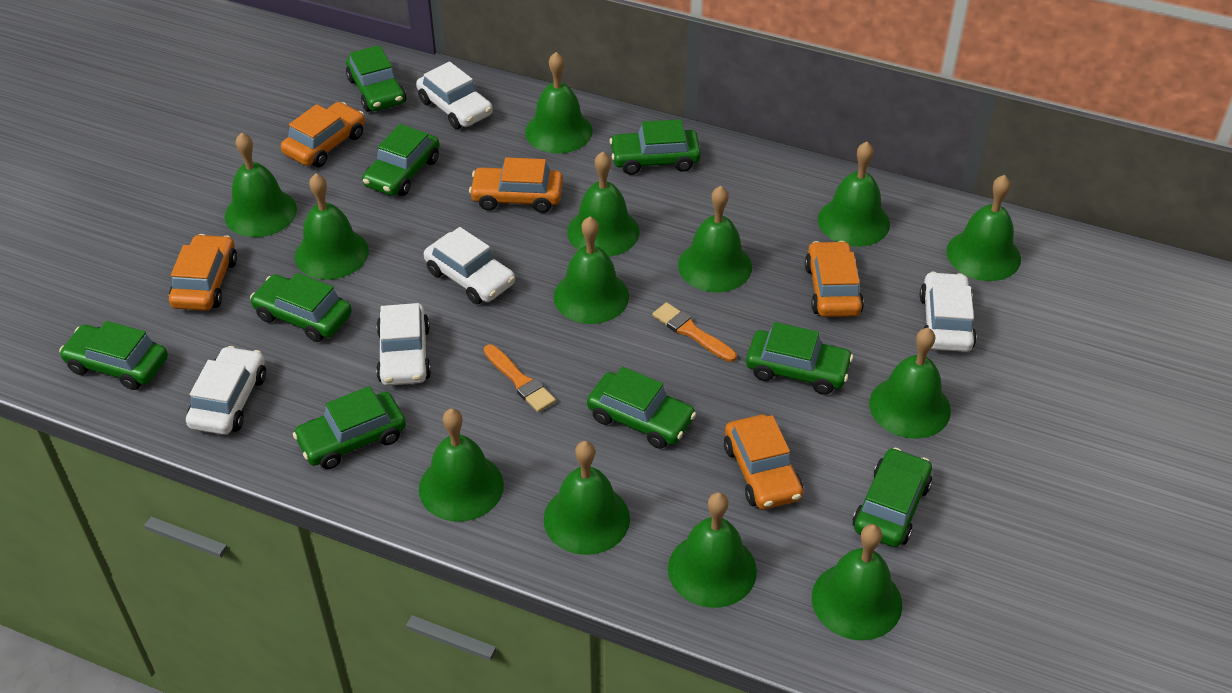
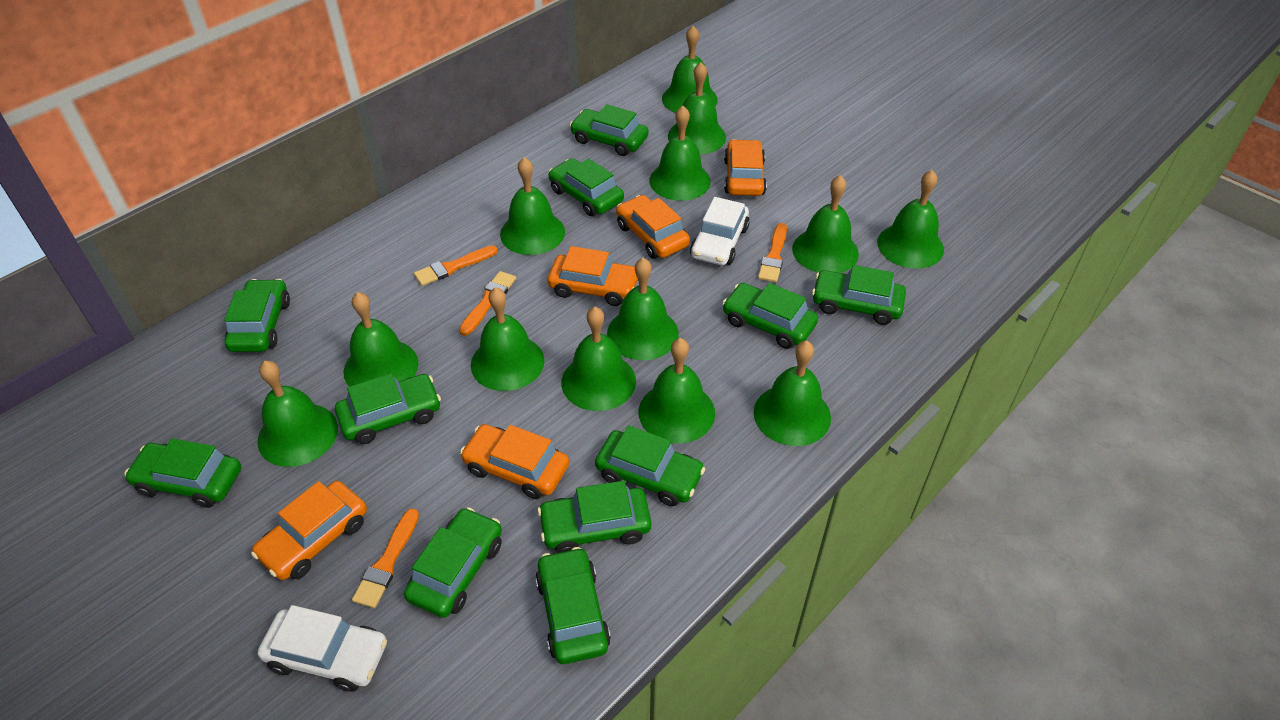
green car: 9 -> 11
orange brush: 2 -> 4
white car: 5 -> 2

